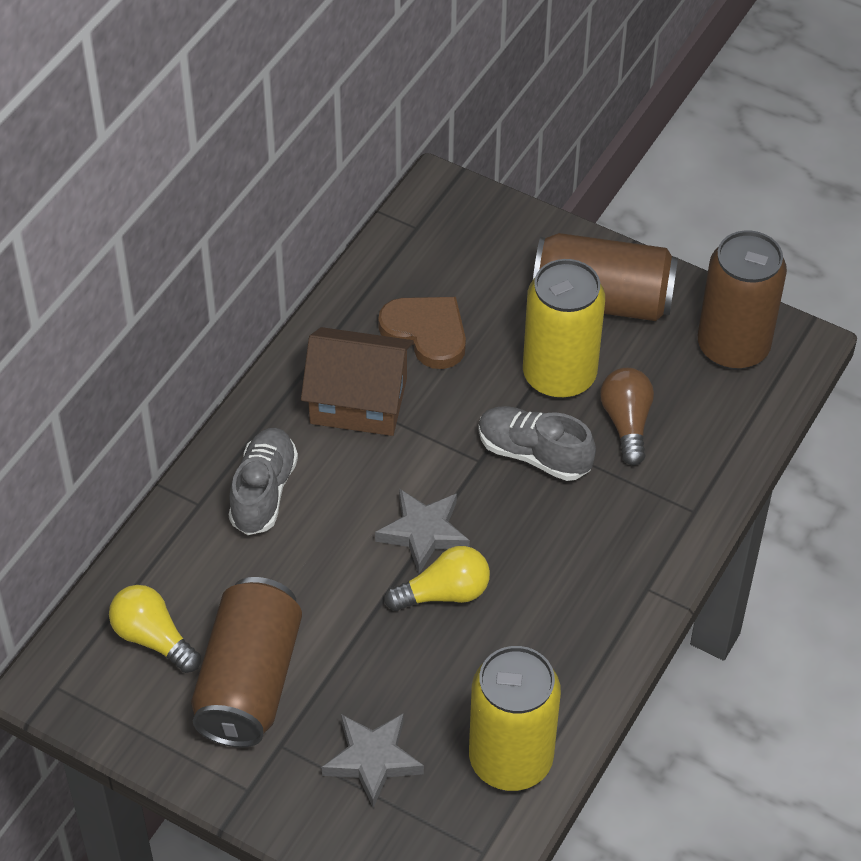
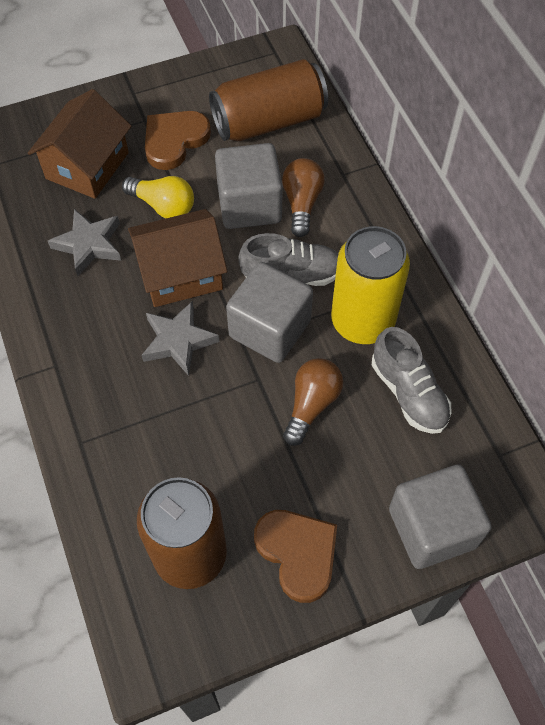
brown can: 3 -> 2
brown heart: 1 -> 2
brown house: 1 -> 2
brown light bulb: 1 -> 2
grey cube: 0 -> 3
yellow can: 2 -> 1
yellow light bulb: 2 -> 1

